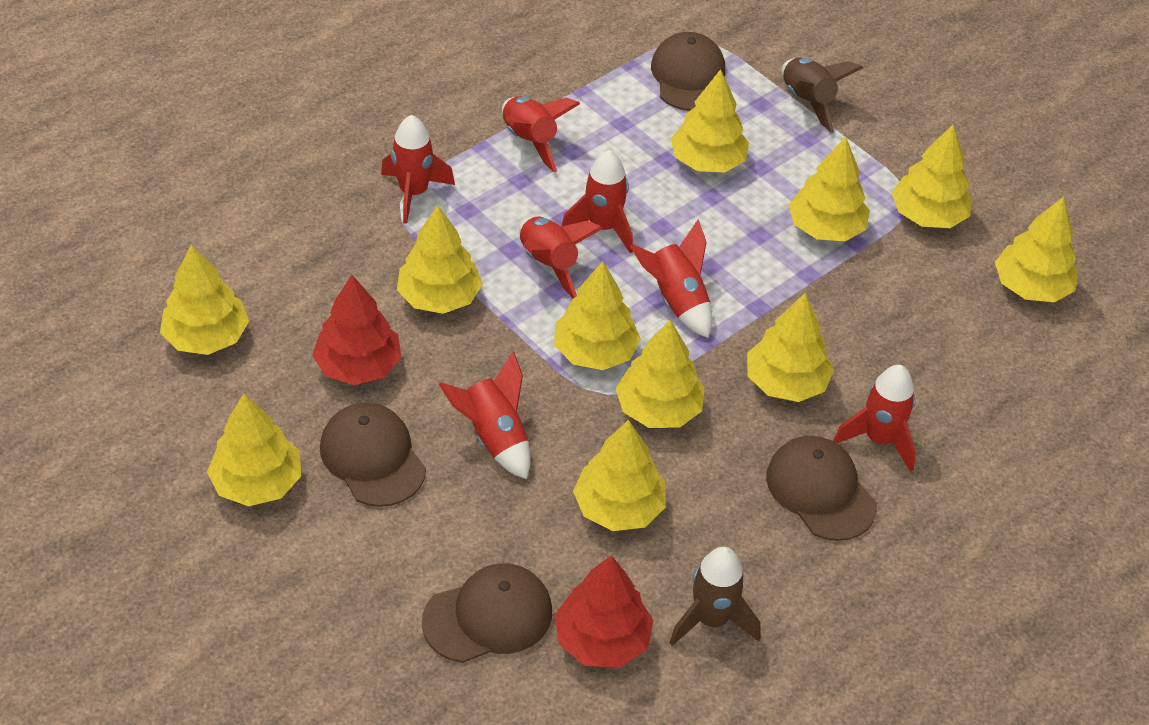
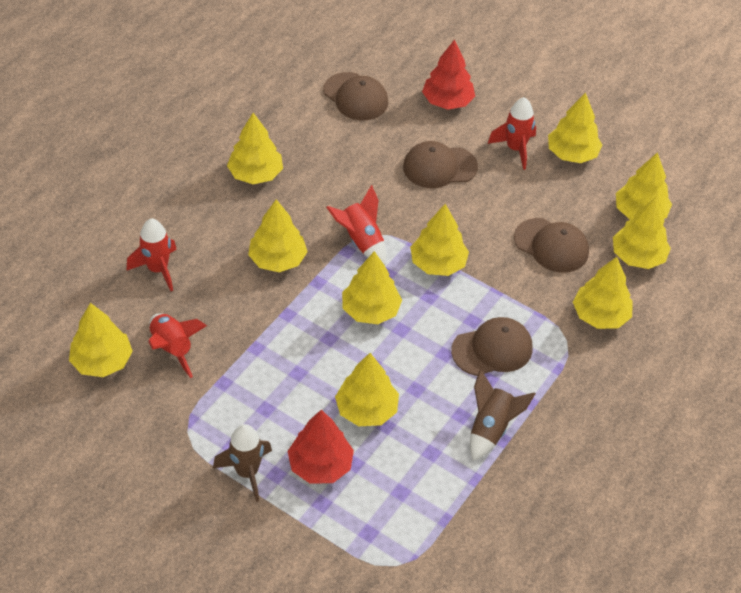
red rocket: 7 -> 4
yellow tree: 11 -> 10

